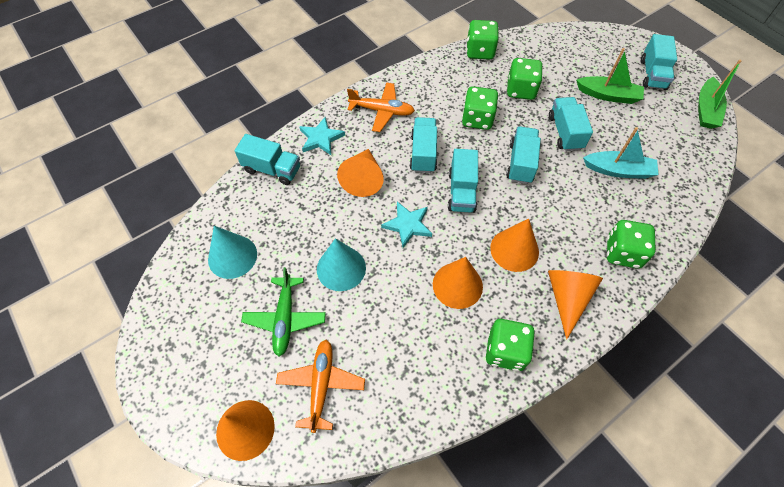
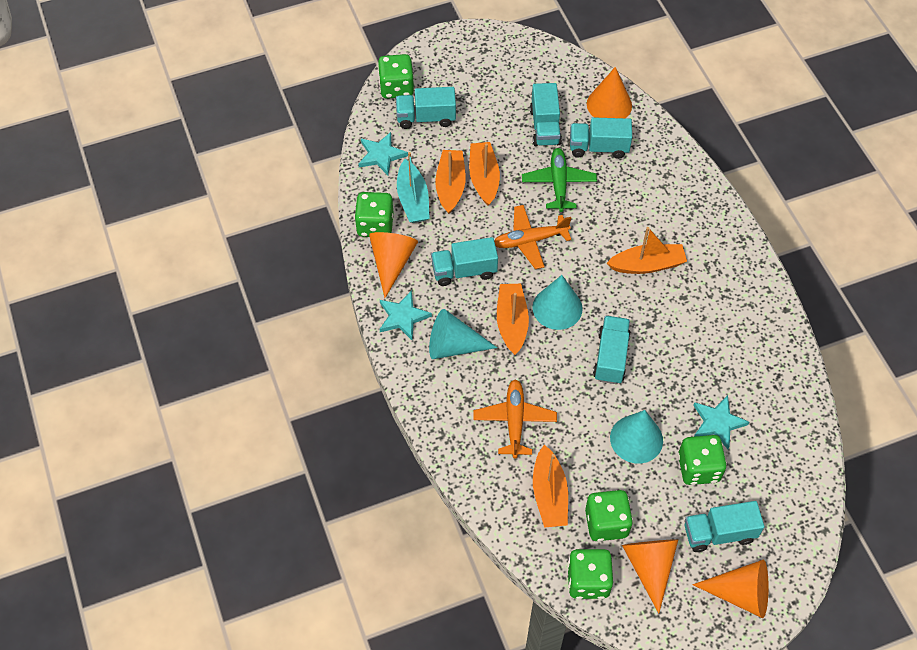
green boat: 2 -> 0
orange boat: 0 -> 5
orange cone: 5 -> 4
turquoise cone: 2 -> 3
turquoise star: 2 -> 3

